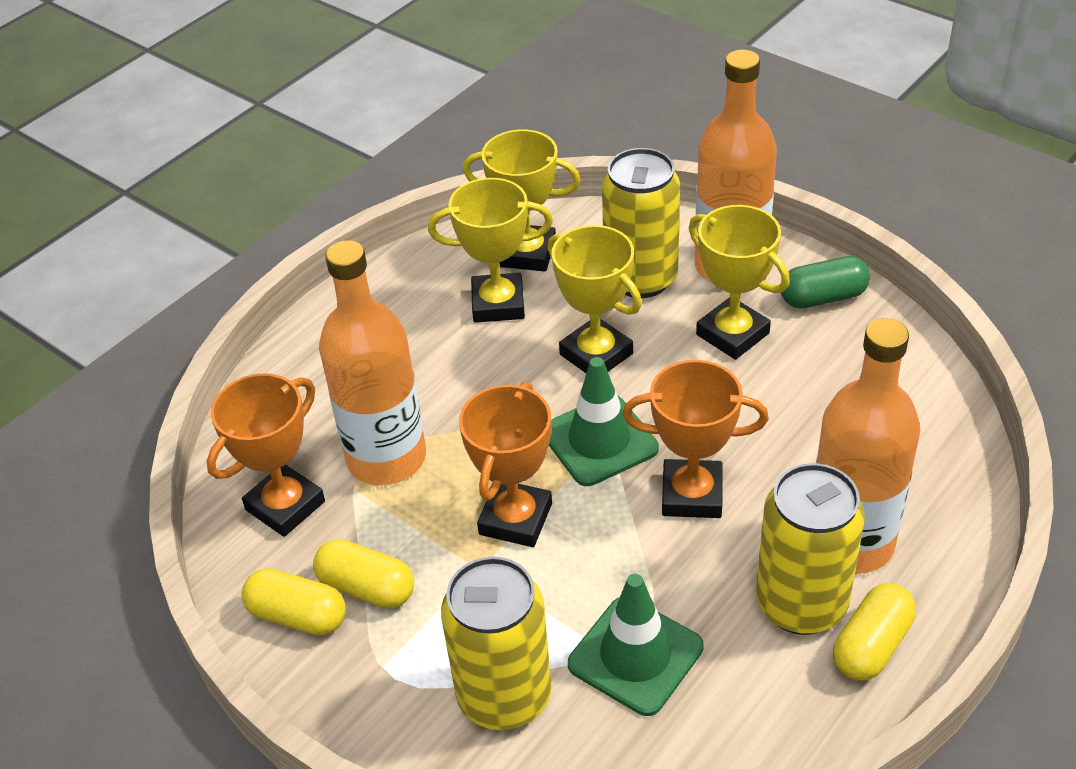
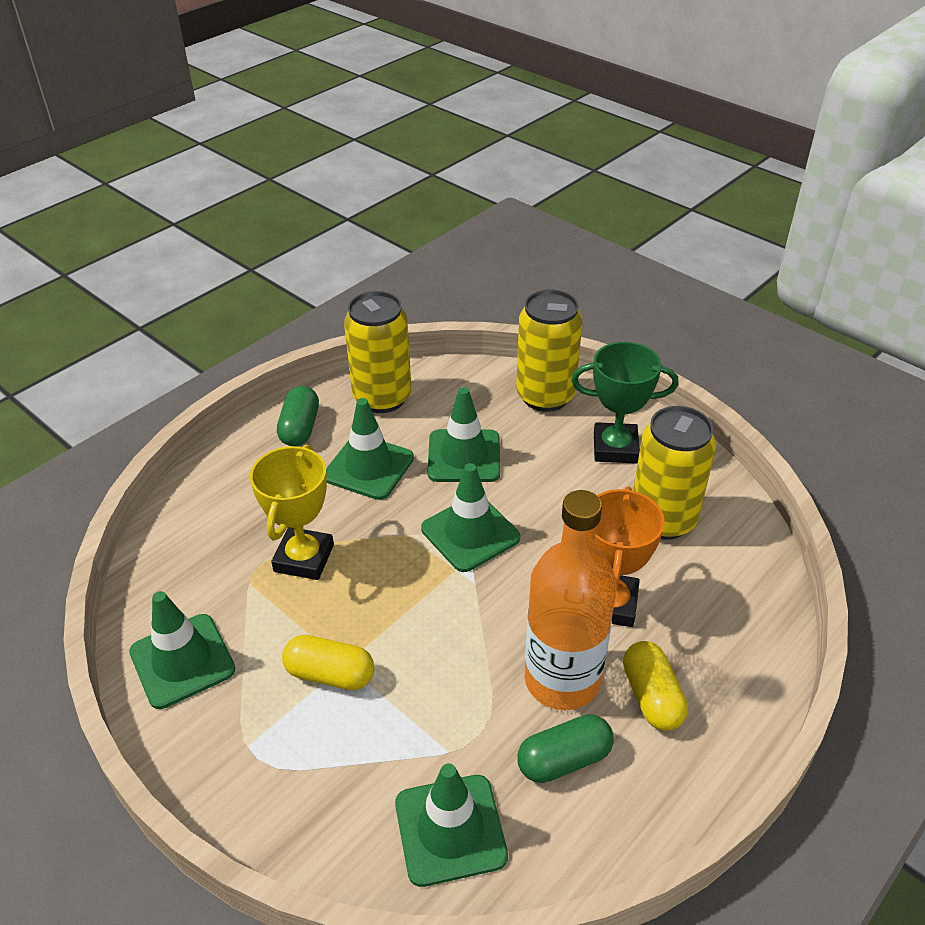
green capsule: 1 -> 2
green traffic cone: 2 -> 5
green trophy: 0 -> 1
orange bottle: 3 -> 1
orange trophy: 3 -> 1
yellow capsule: 3 -> 2
yellow trophy: 4 -> 1

